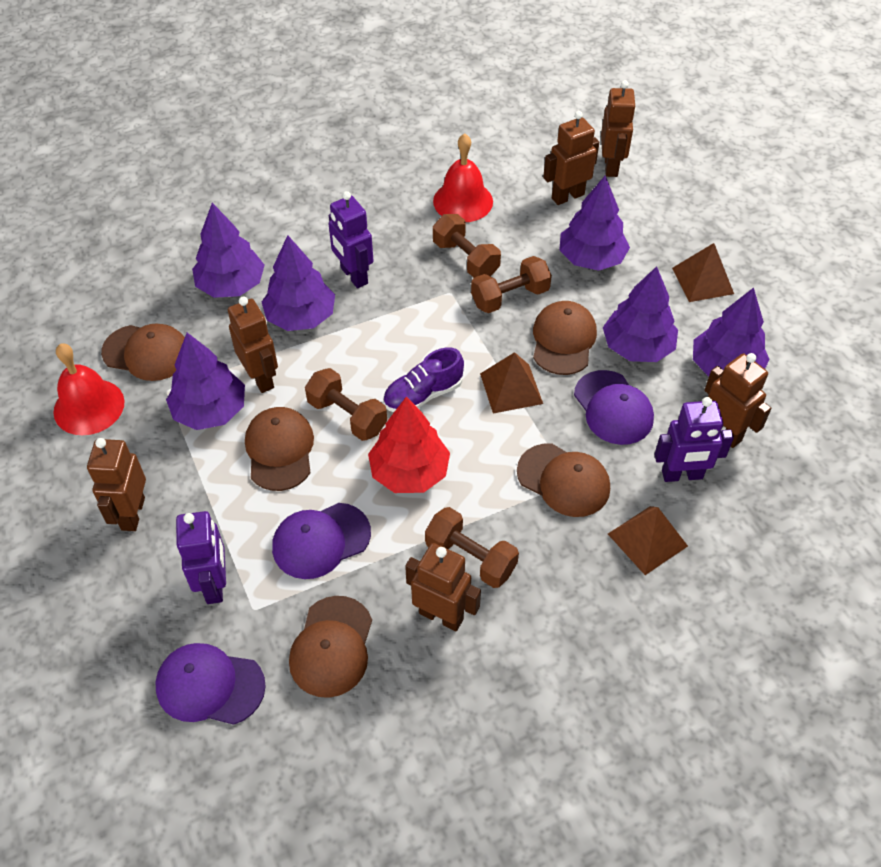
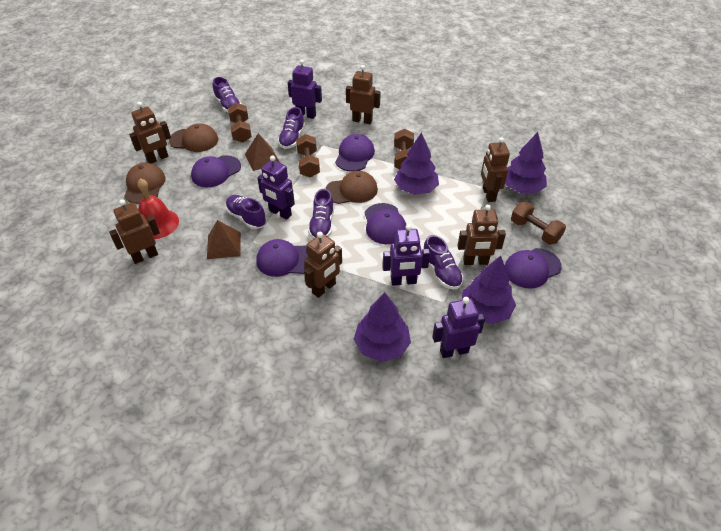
brown cap: 5 -> 3
brown pyramid: 3 -> 2
purple cap: 3 -> 5
purple robot: 3 -> 4
purple shoe: 1 -> 5
purple tree: 6 -> 4
red bell: 2 -> 1
red tree: 1 -> 0

